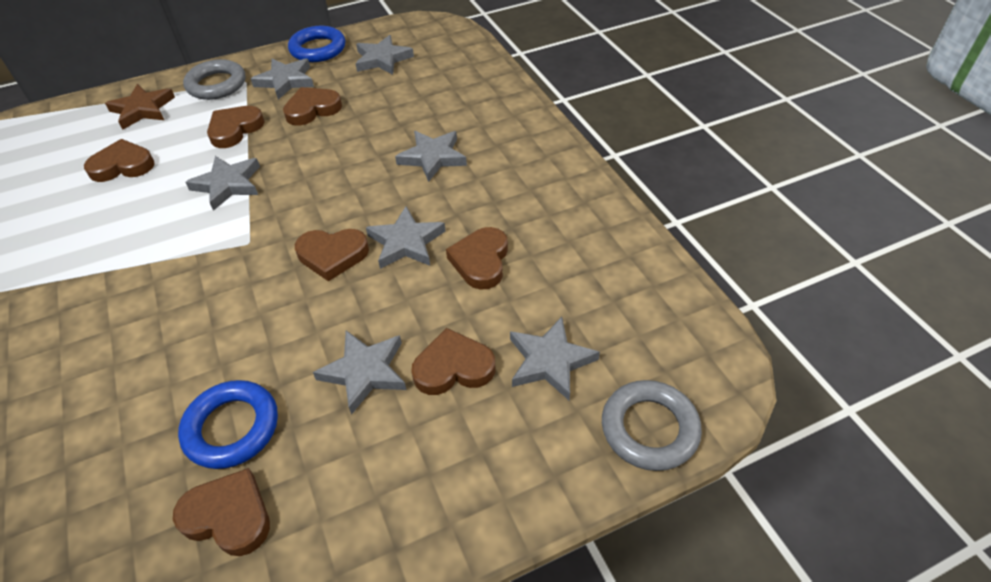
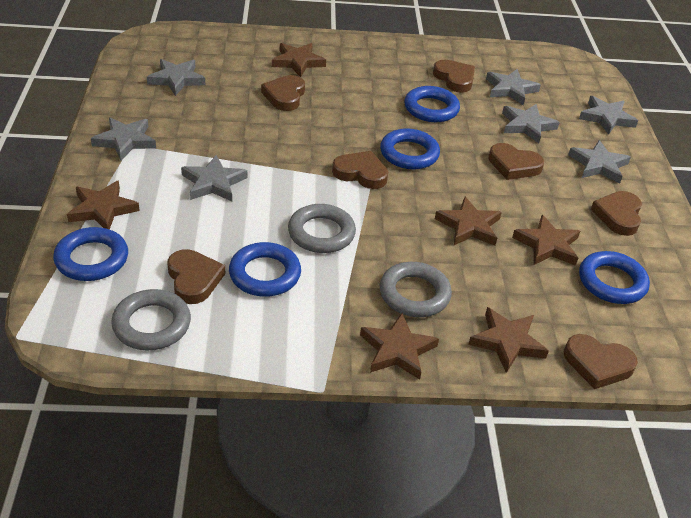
blue ring: 2 -> 5
brown star: 1 -> 6
grey ring: 2 -> 3

